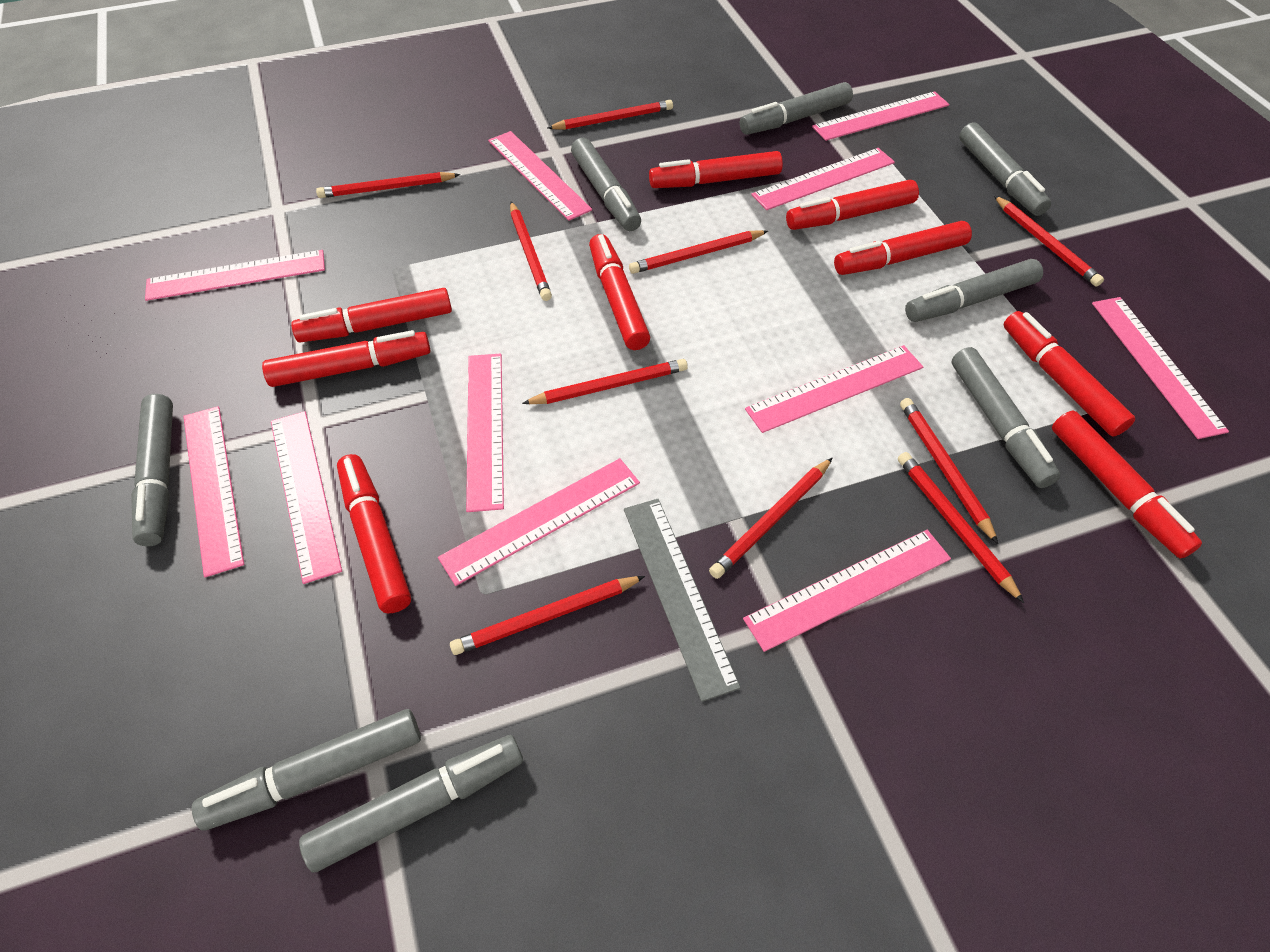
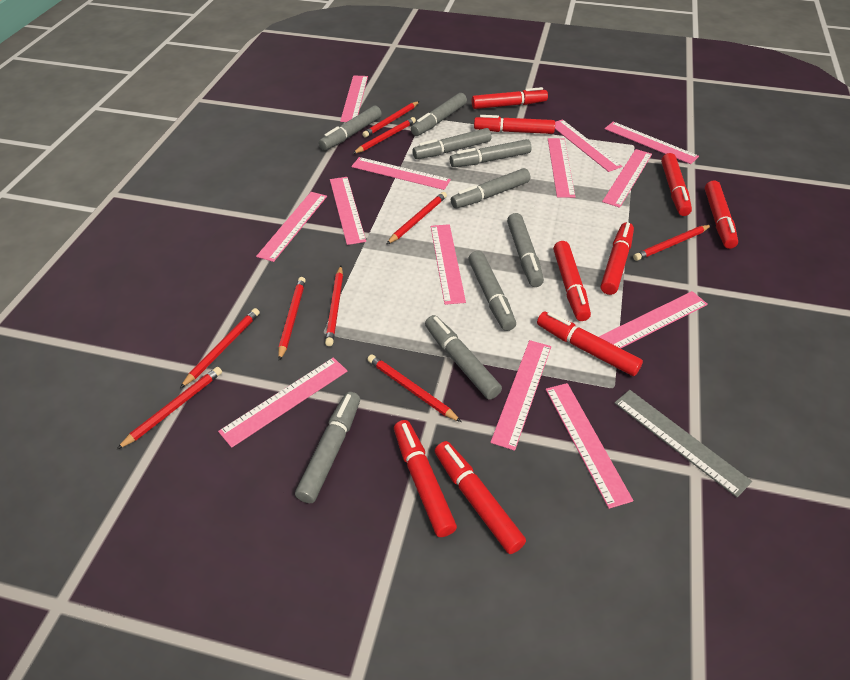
grey marker: 8 -> 9
pink ruler: 11 -> 13
red pencil: 10 -> 9

